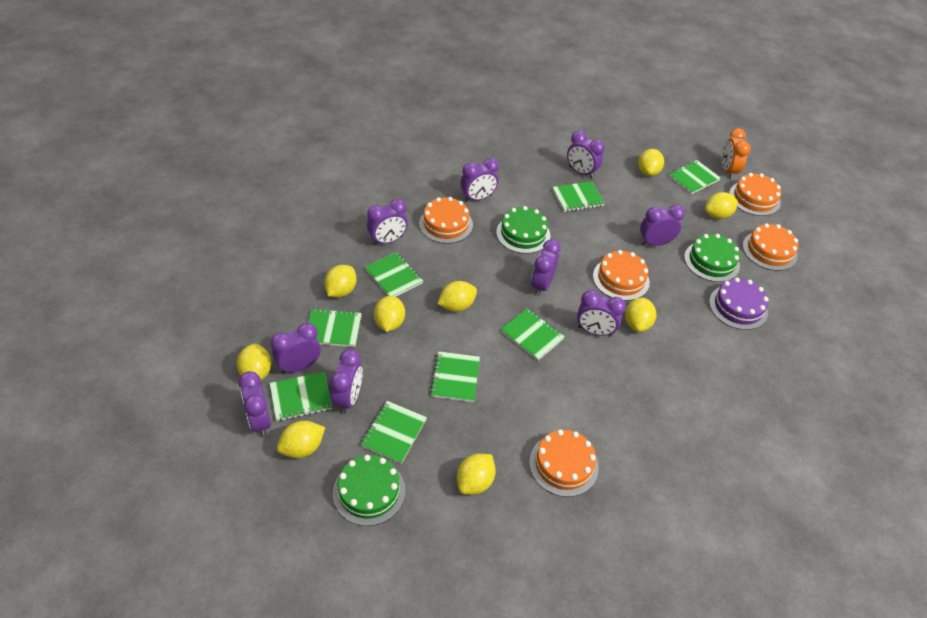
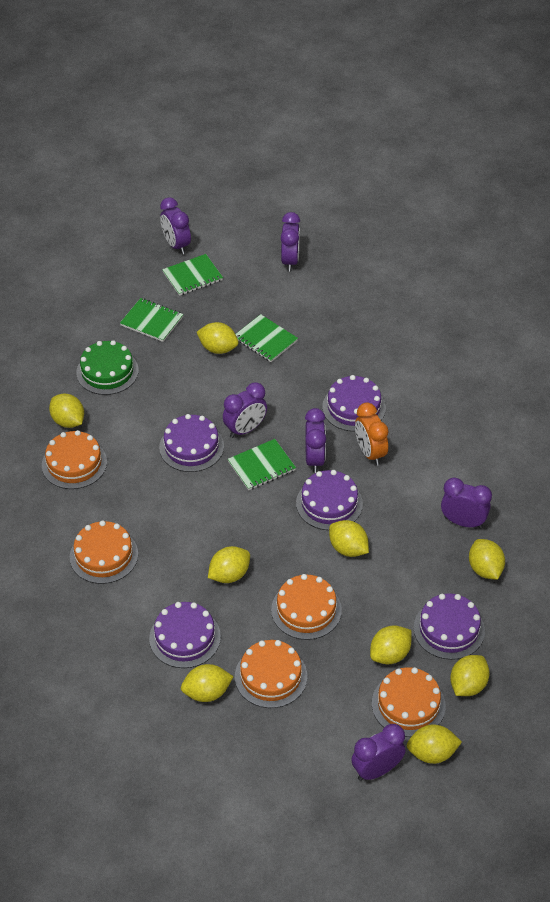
green cake: 3 -> 1
green notebook: 8 -> 4
purple cake: 1 -> 5
purple clock: 9 -> 6

